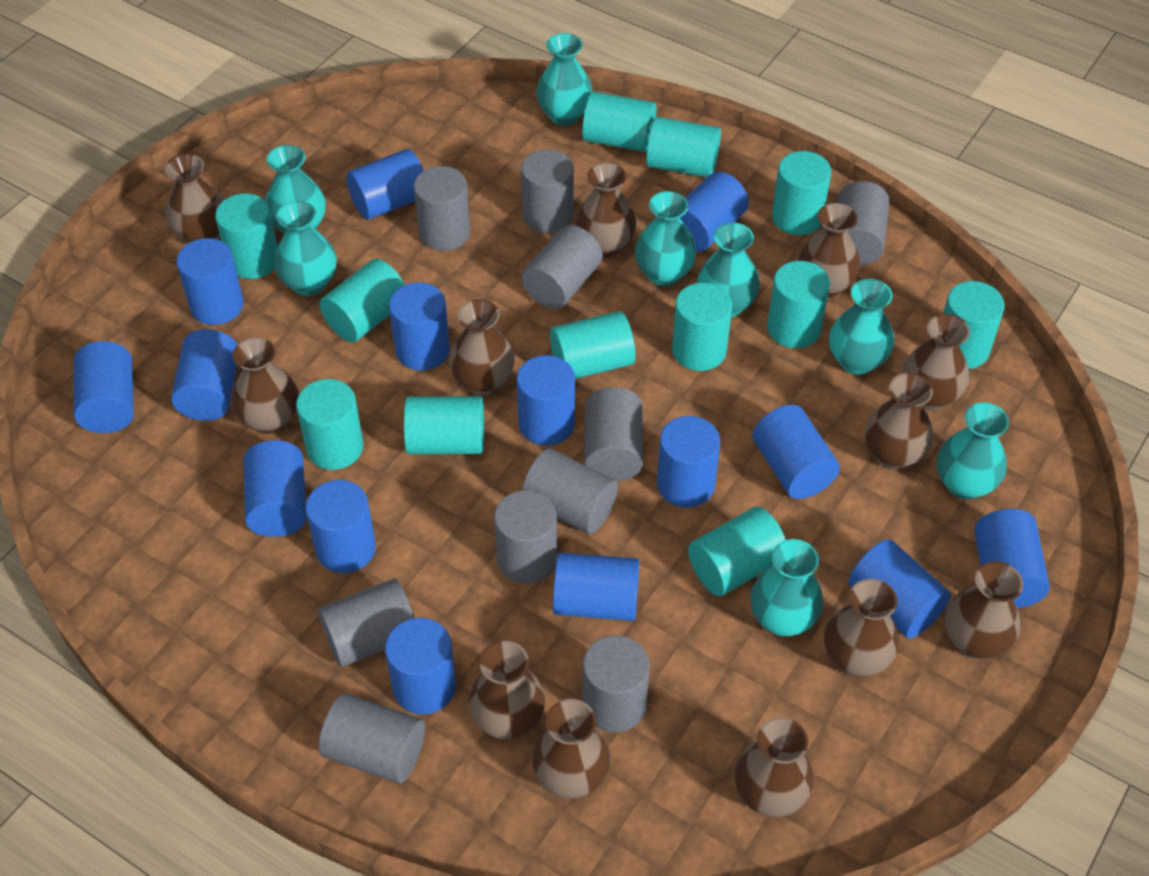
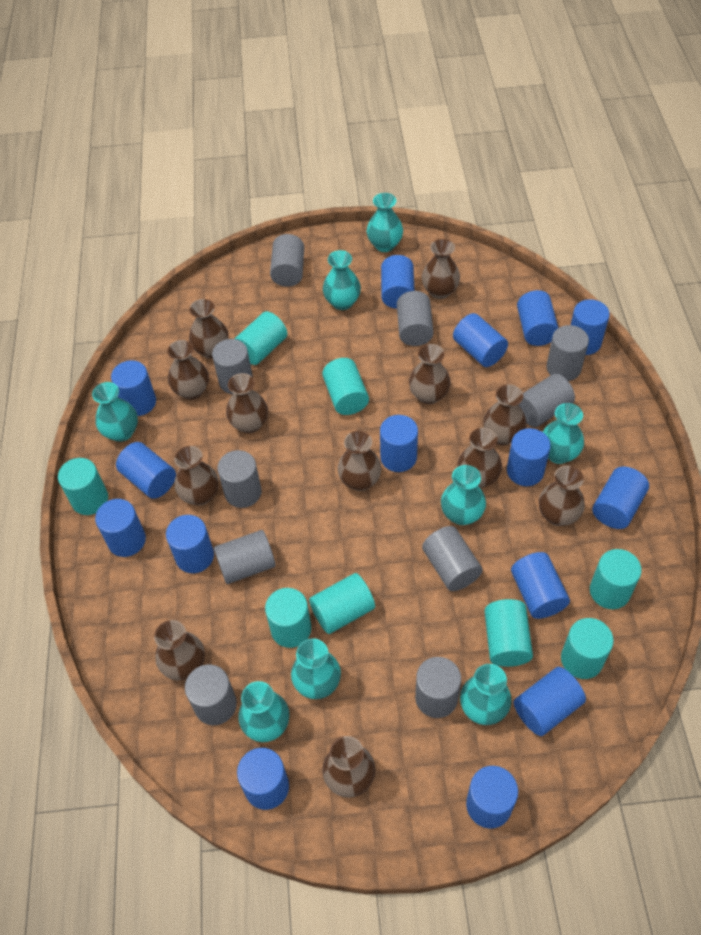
turquoise cylinder: 12 -> 8

